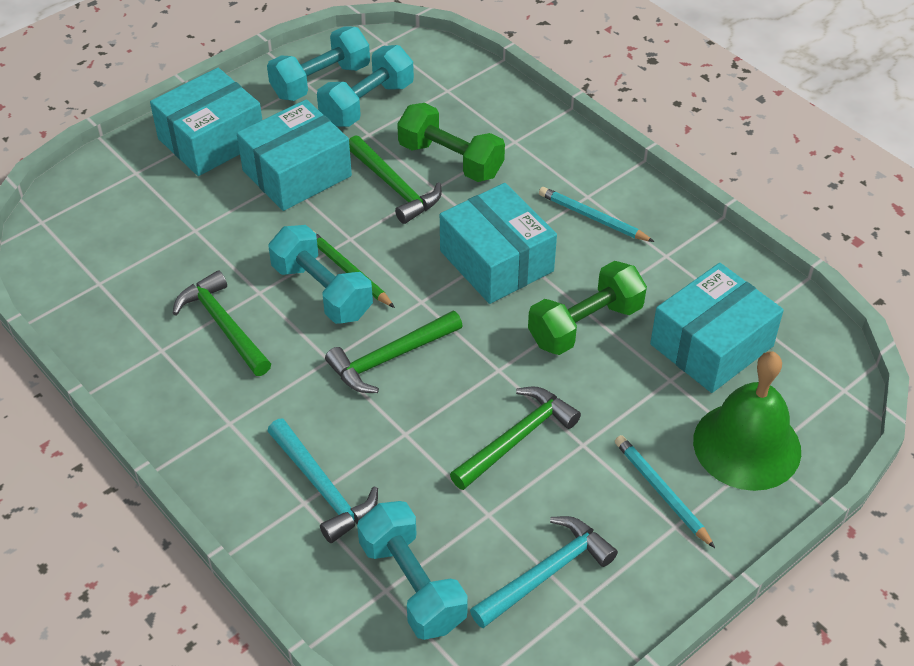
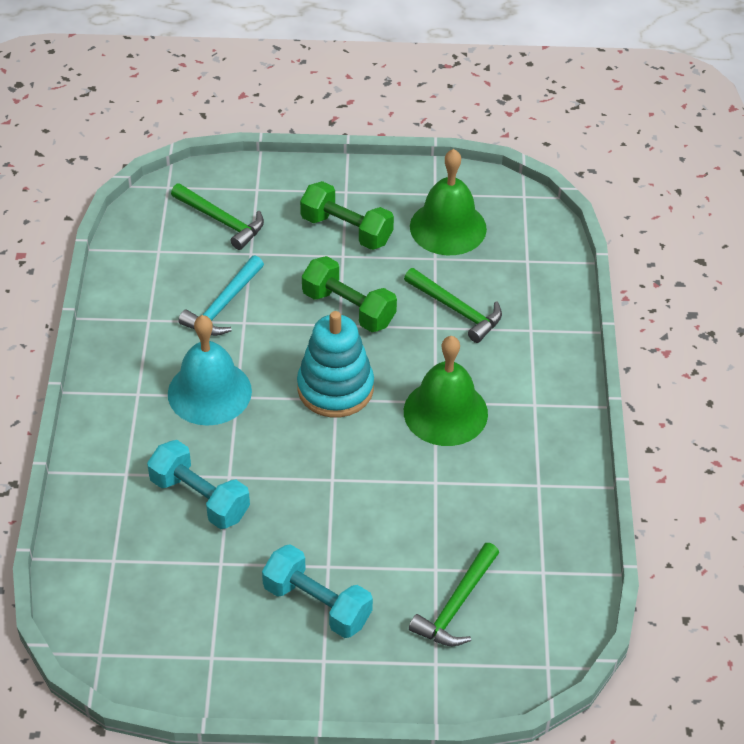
green bell: 1 -> 2
green hammer: 4 -> 3
green pencil: 1 -> 0
turquoise bell: 0 -> 1
turquoise box: 4 -> 0
turquoise dumbbell: 4 -> 2
turquoise hammer: 2 -> 1
turquoise pencil: 2 -> 0
turquoise stacking toy: 0 -> 1

